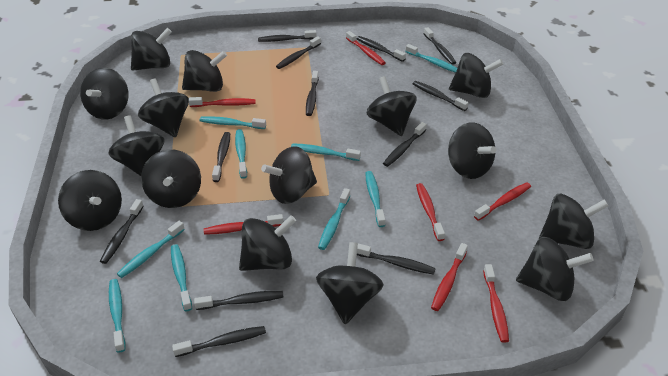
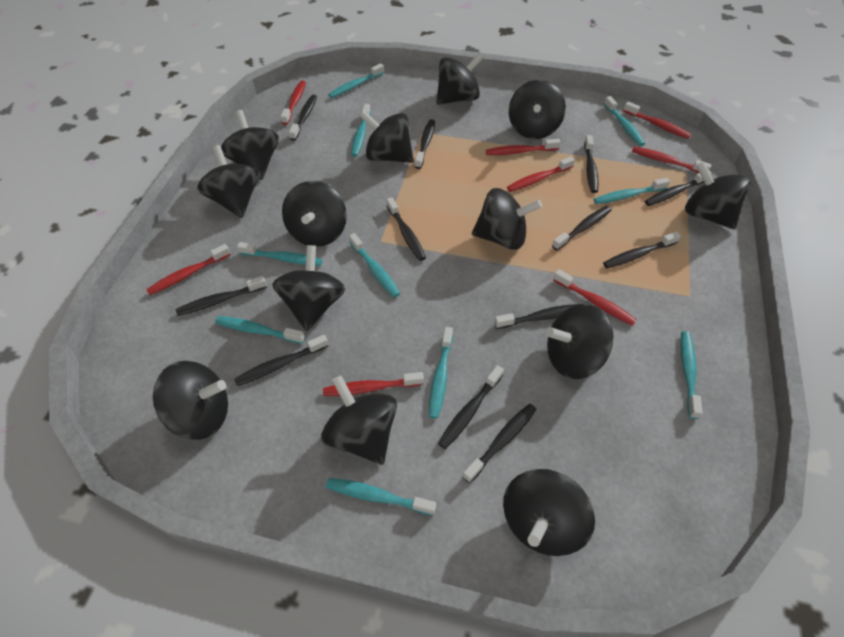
black spinning top: 15 -> 13
red toothbrush: 7 -> 8
turquoise toothbrush: 9 -> 10

